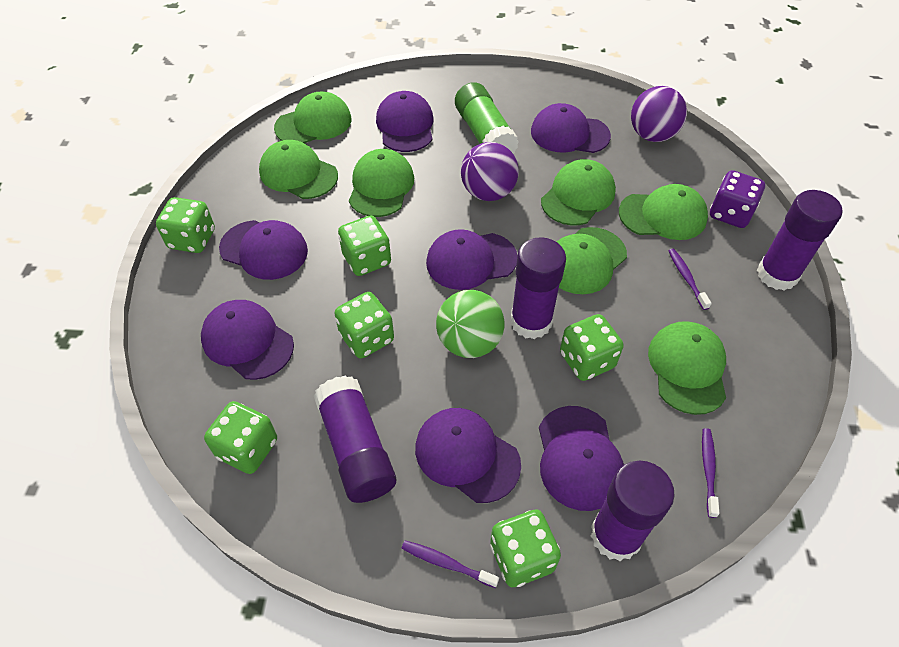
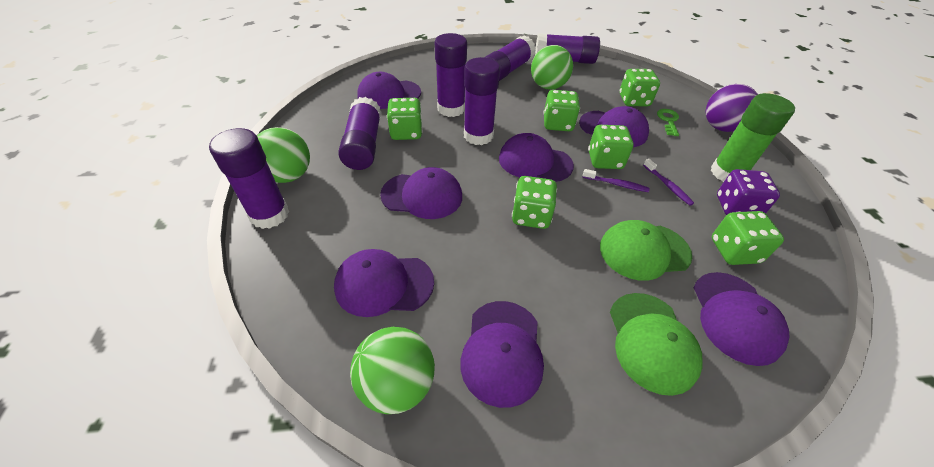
green ball: 1 -> 3
green cap: 7 -> 2
green key: 0 -> 1
purple ball: 2 -> 1
purple glue stick: 4 -> 6
purple toothbrush: 3 -> 2

